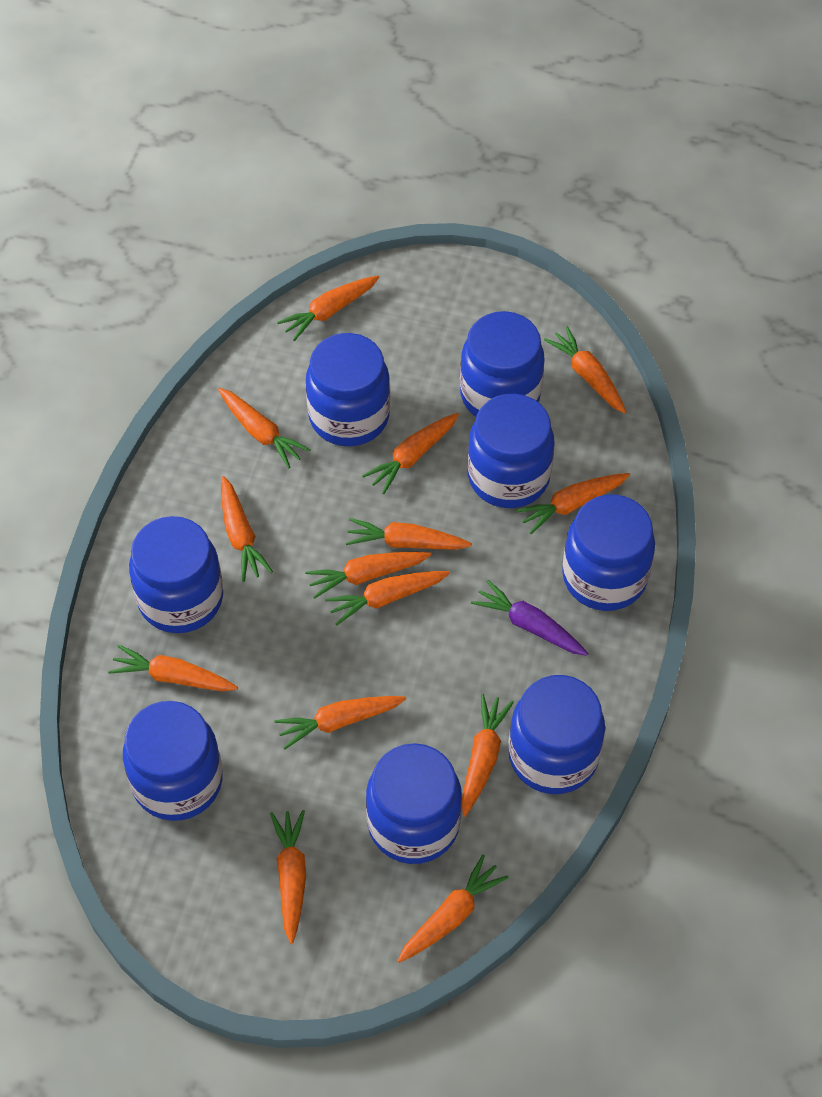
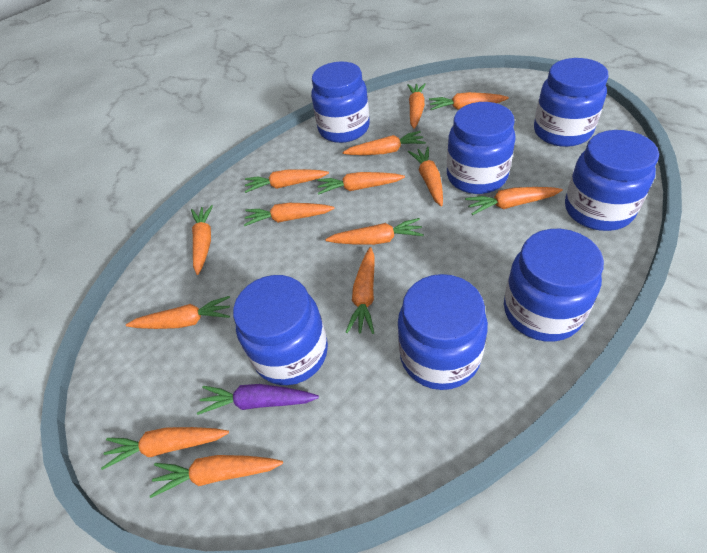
blue jar: 8 -> 7

